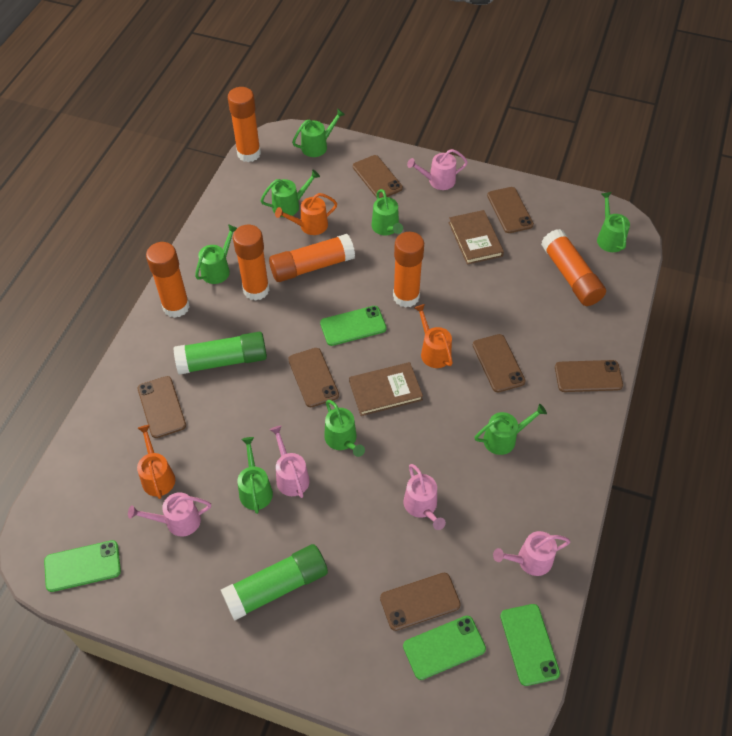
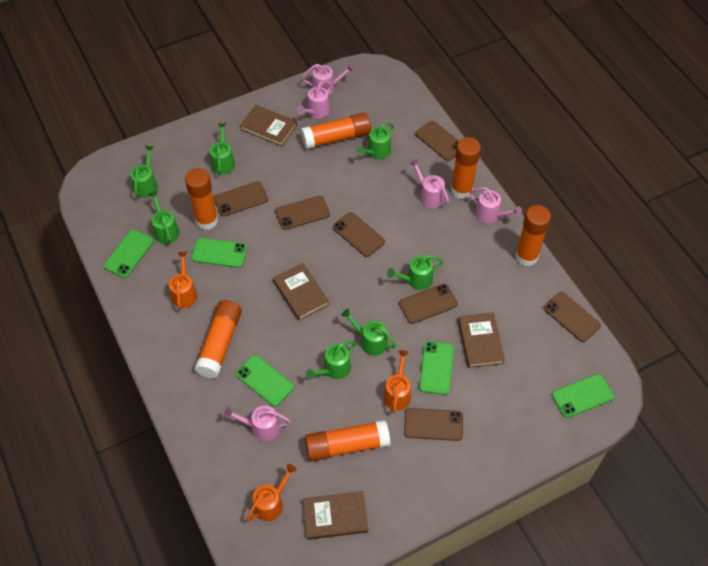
brown book: 2 -> 4
green glue stick: 2 -> 0
green phone: 4 -> 5
green watering can: 8 -> 7

